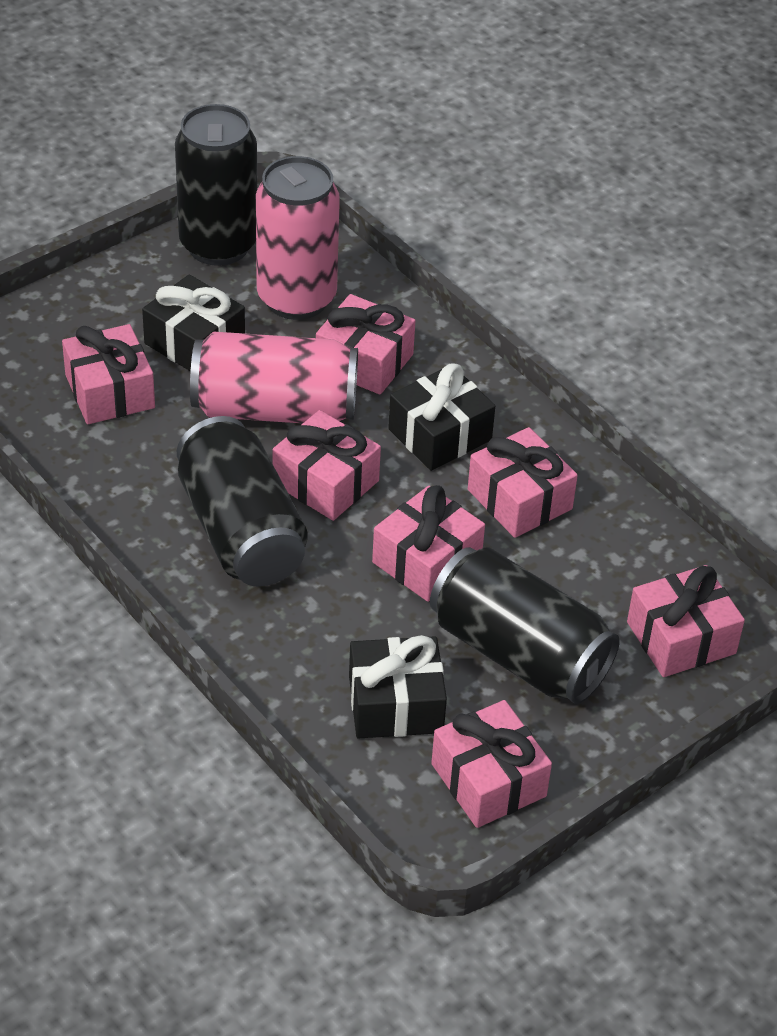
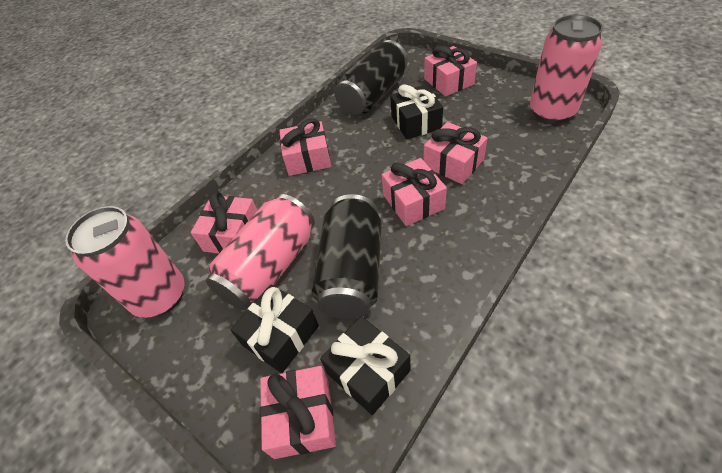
black can: 3 -> 2
pink can: 2 -> 3
pink gift: 7 -> 6

